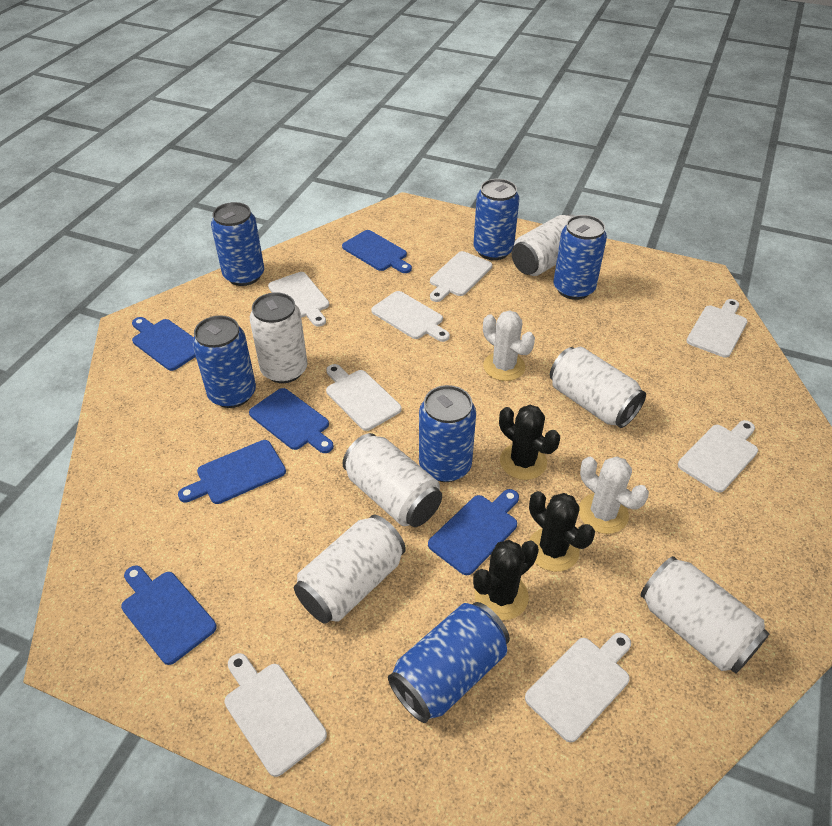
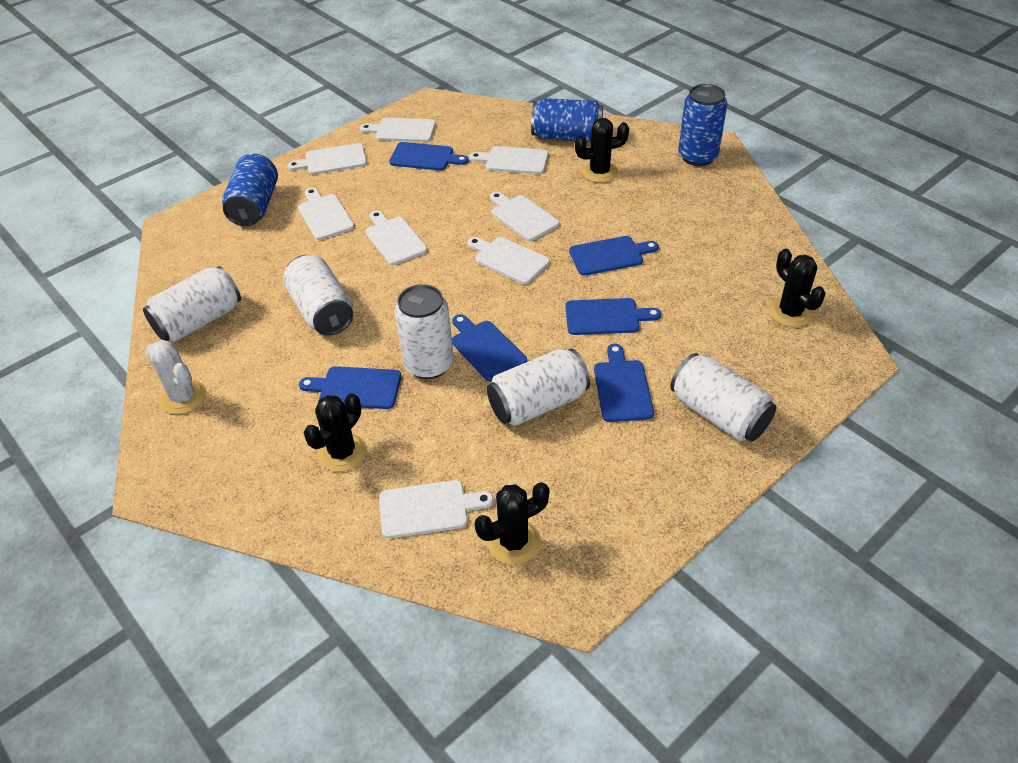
black cactus: 3 -> 4
blue can: 6 -> 3
white cactus: 2 -> 1
white can: 6 -> 5

